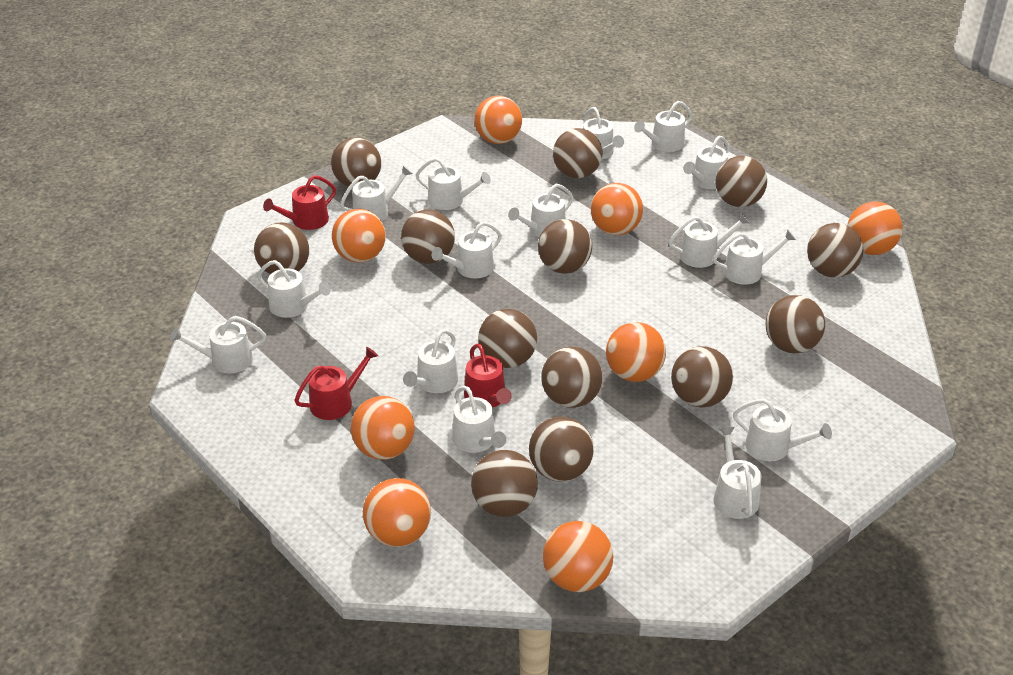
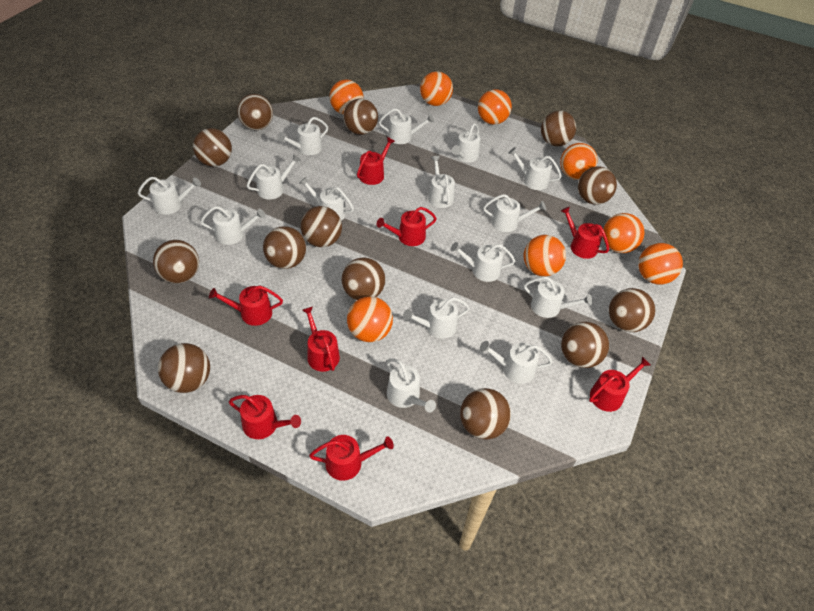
red watering can: 3 -> 8

